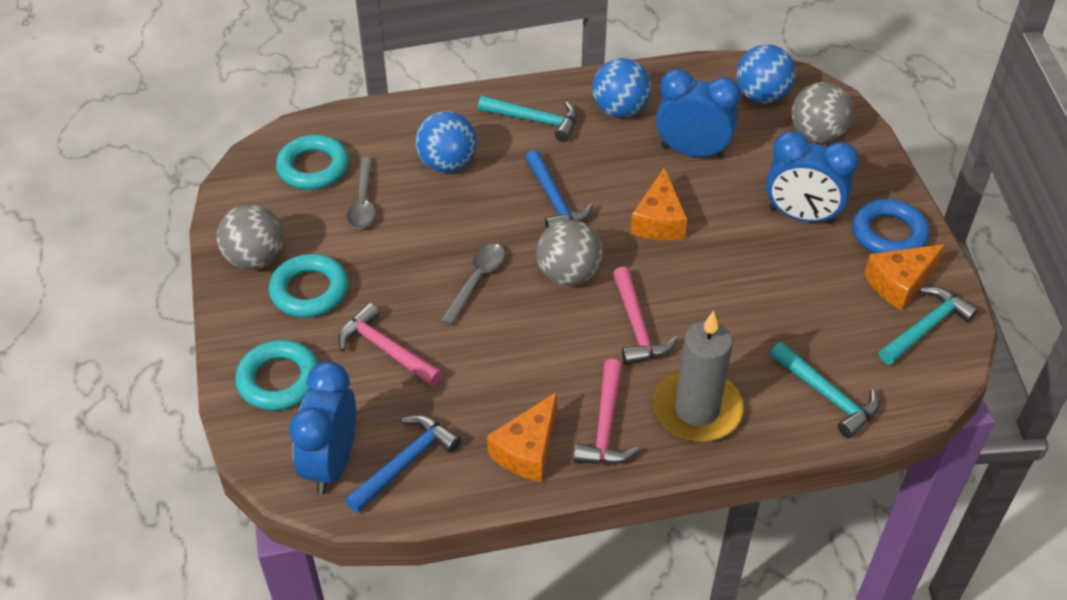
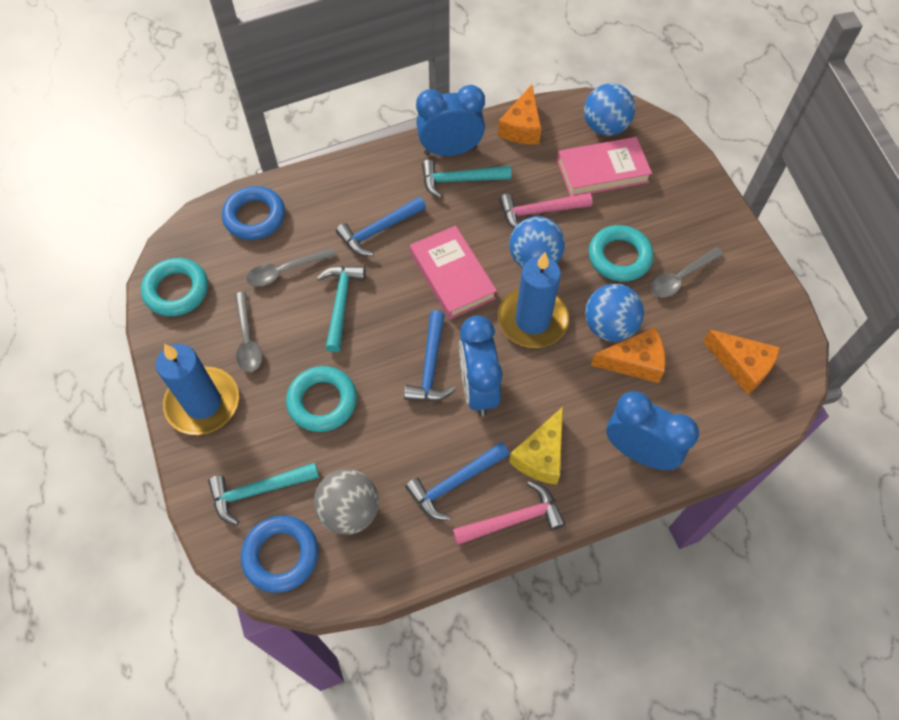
blue candle: 0 -> 2
blue hammer: 2 -> 3
blue ring: 1 -> 2
grey ball: 3 -> 1
grey candle: 1 -> 0
grey spoon: 2 -> 3
pink book: 0 -> 2
pink hammer: 3 -> 2
yellow cheese: 0 -> 1

